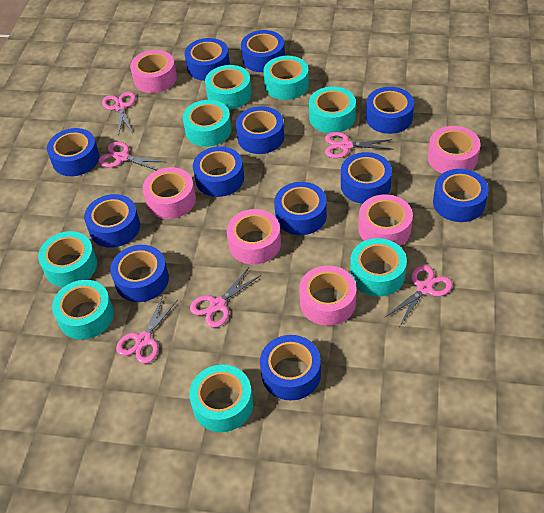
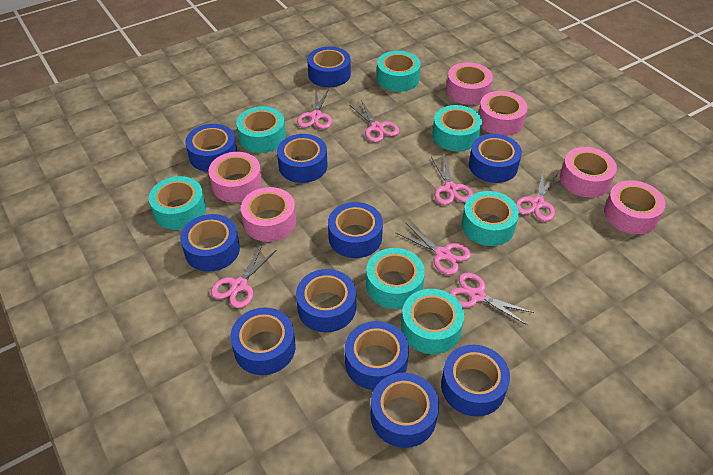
blue tape: 12 -> 11
pink scissors: 6 -> 7
turquoise tape: 8 -> 7

